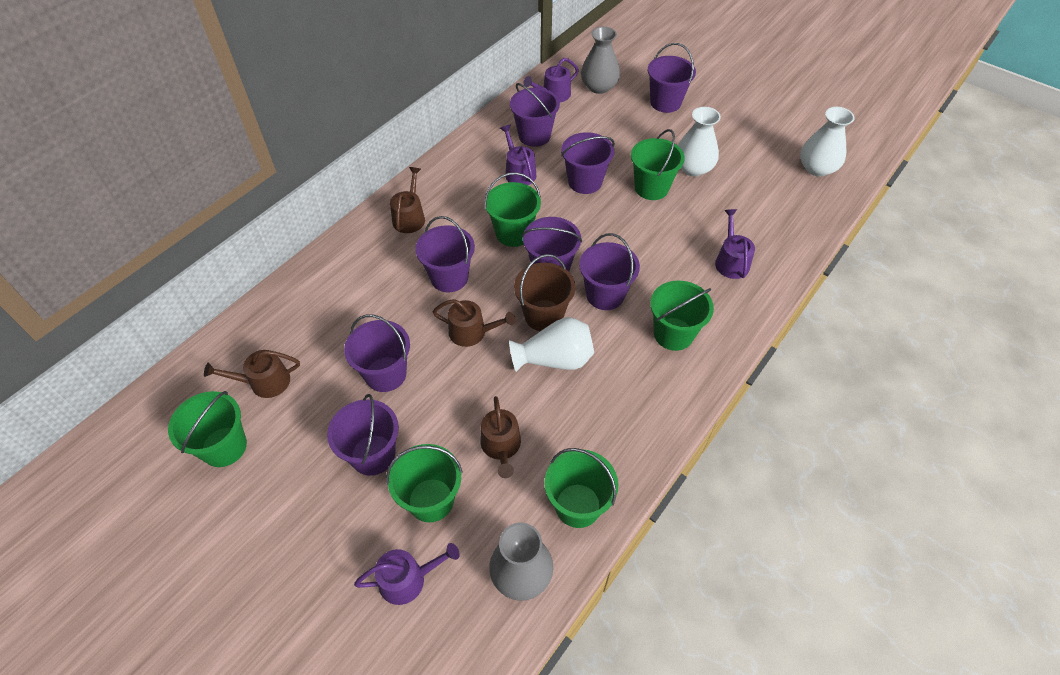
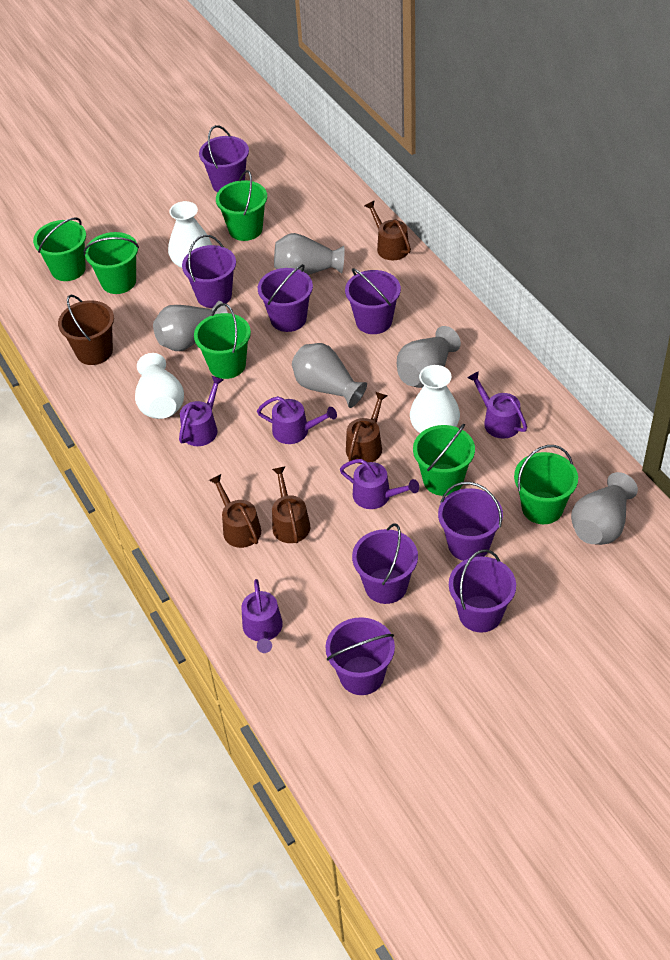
grey vase: 2 -> 5
purple watering can: 4 -> 5

